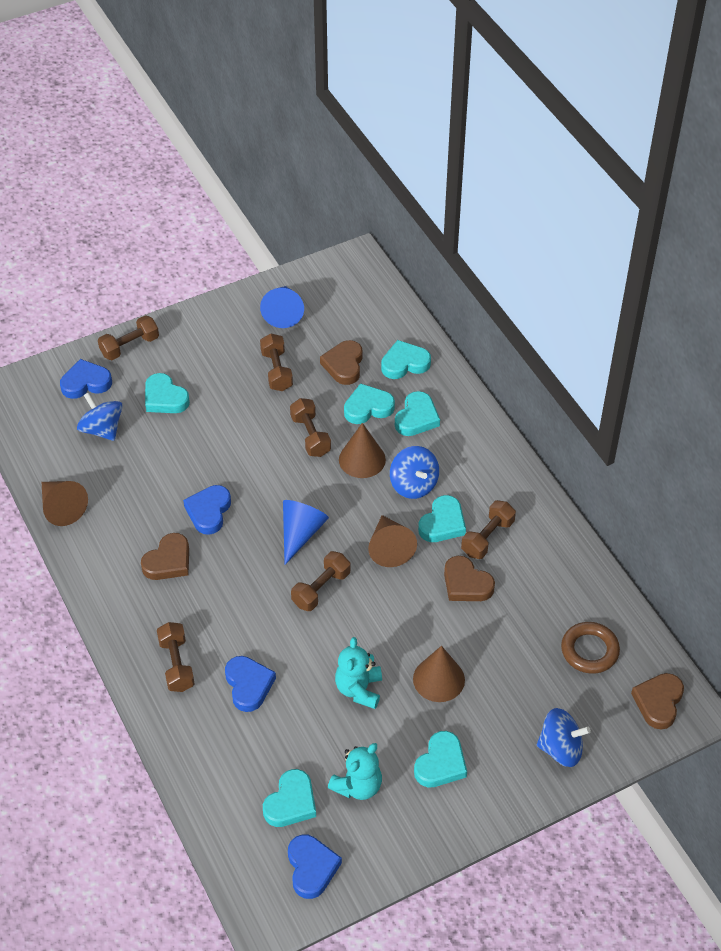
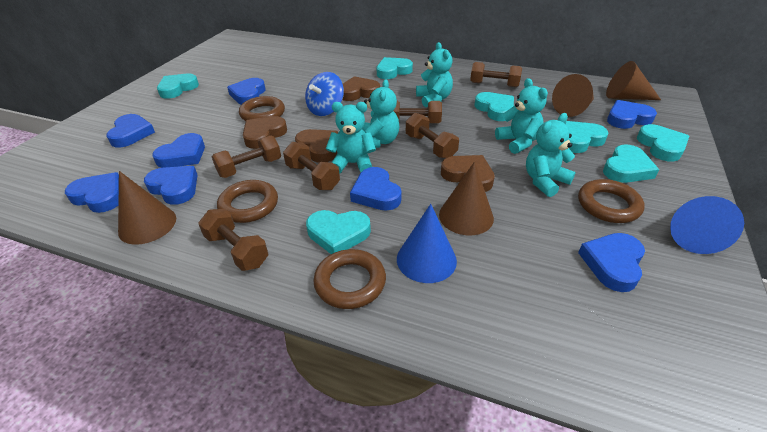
blue heart: 4 -> 8
blue spinning top: 3 -> 1
brown ring: 1 -> 4
turquoise teddy bear: 2 -> 5

